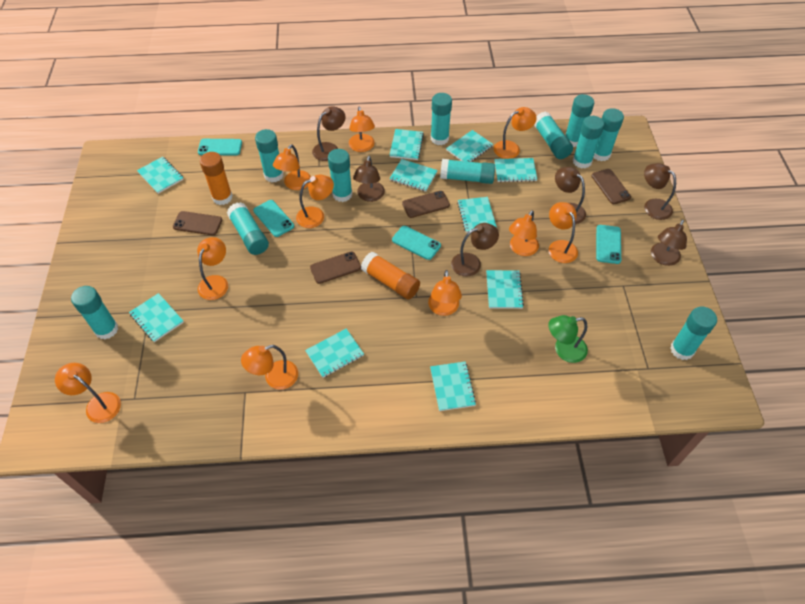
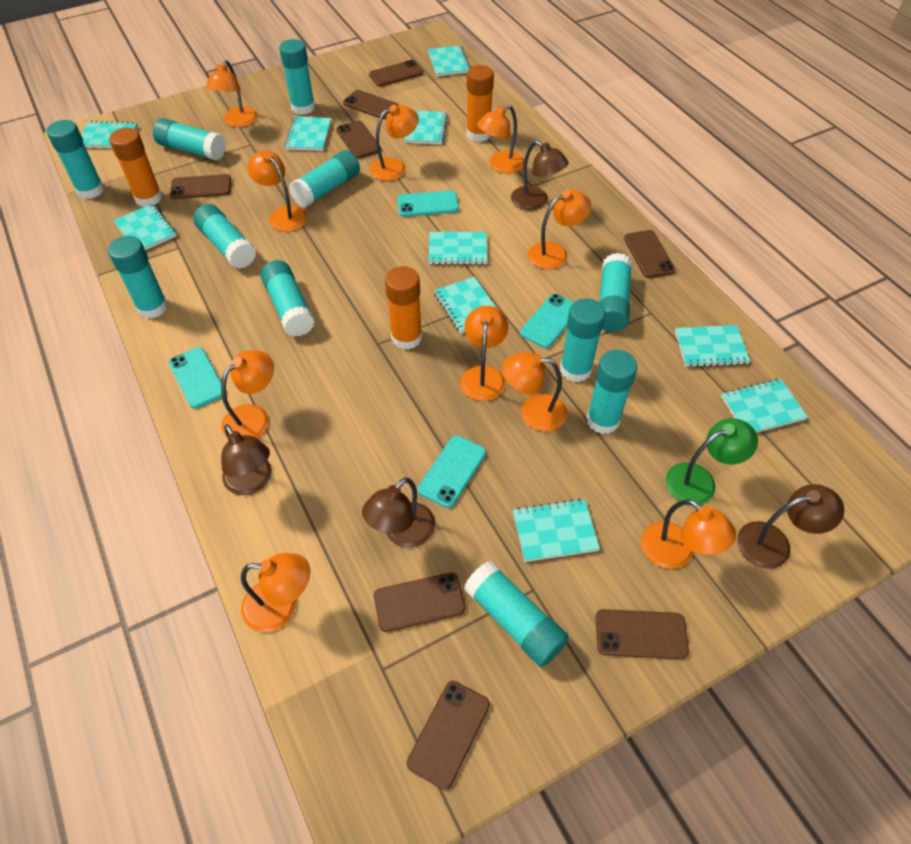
brown lamp: 6 -> 4
brown phone: 4 -> 8
orange glue stick: 2 -> 3

